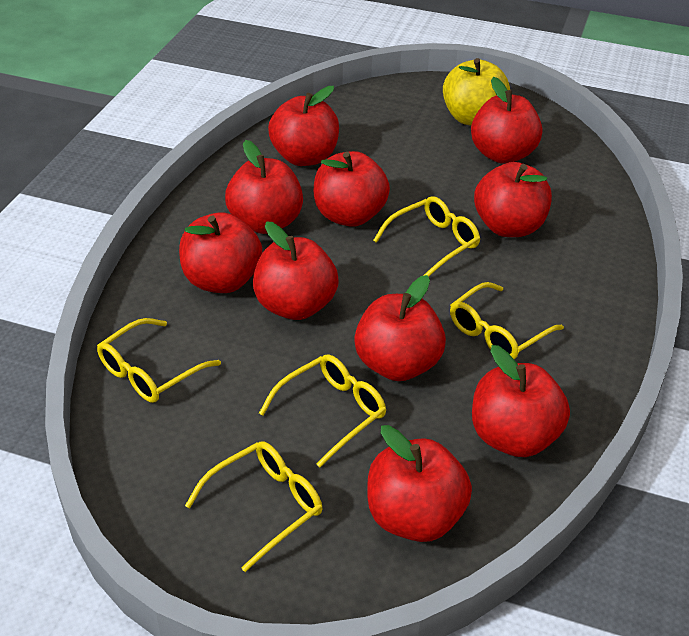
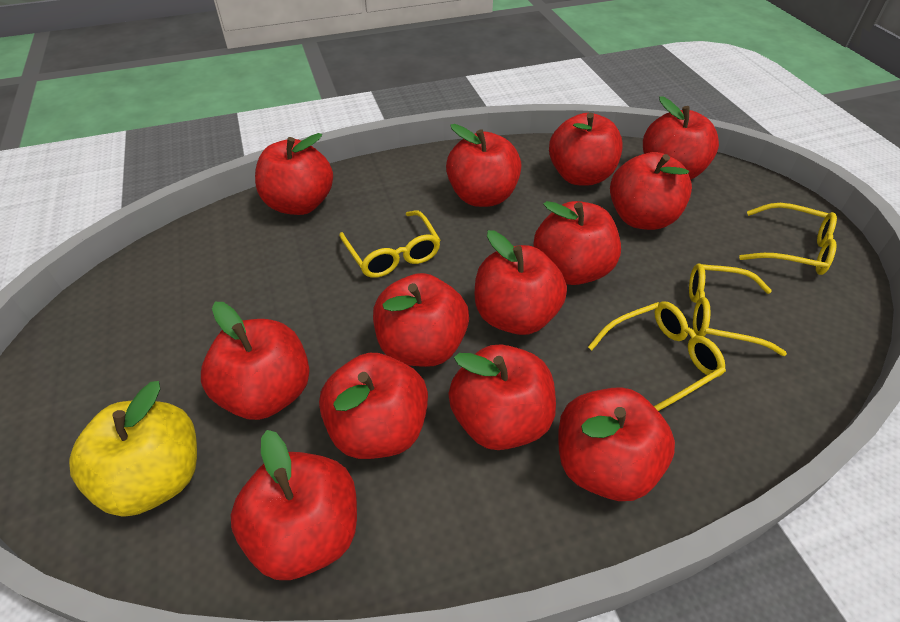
red apple: 10 -> 13
yellow glasses: 5 -> 4

